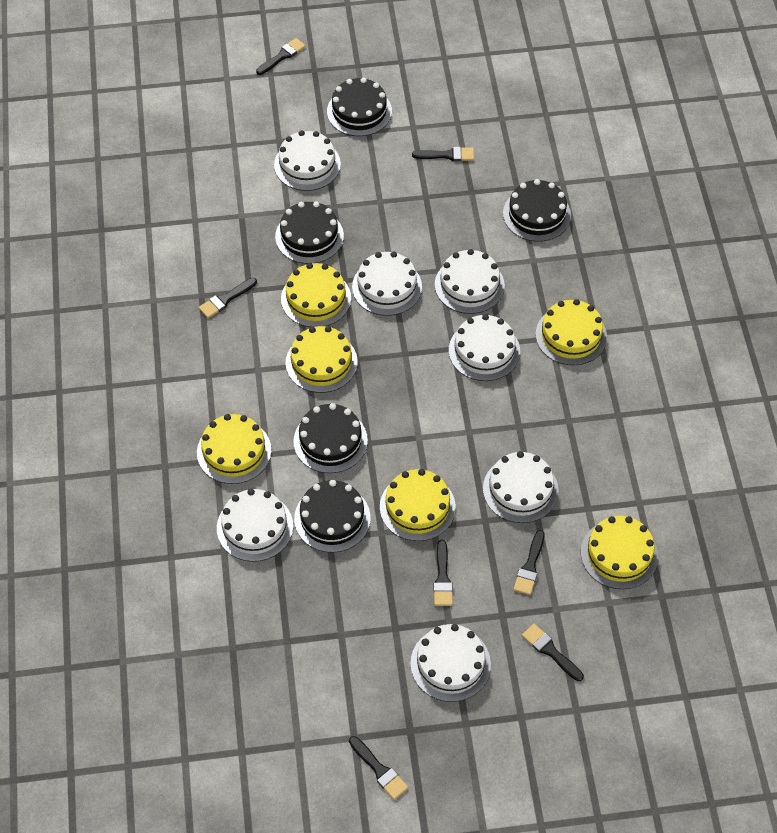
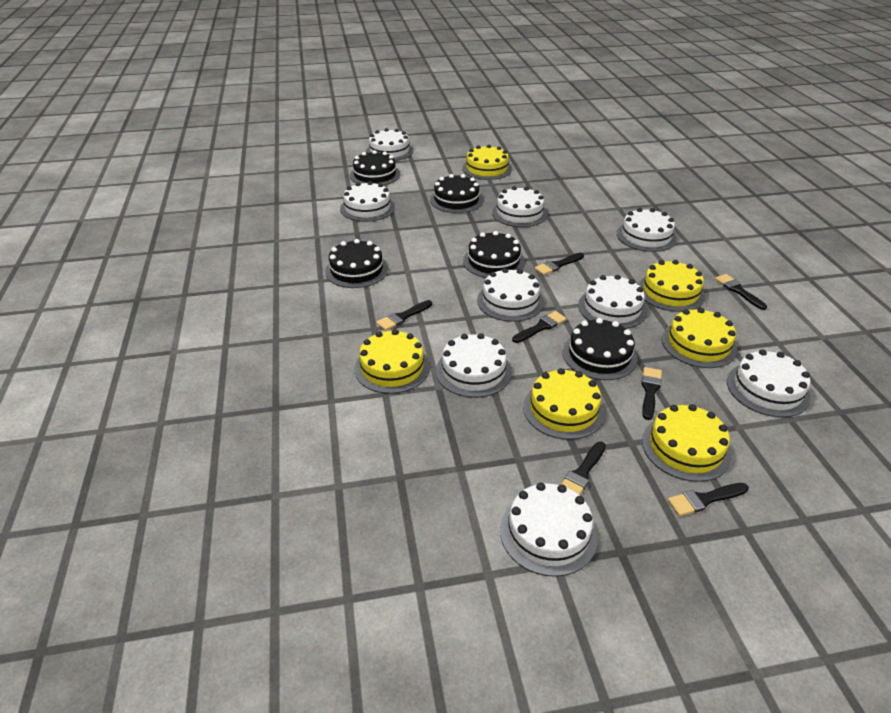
white cake: 7 -> 9

